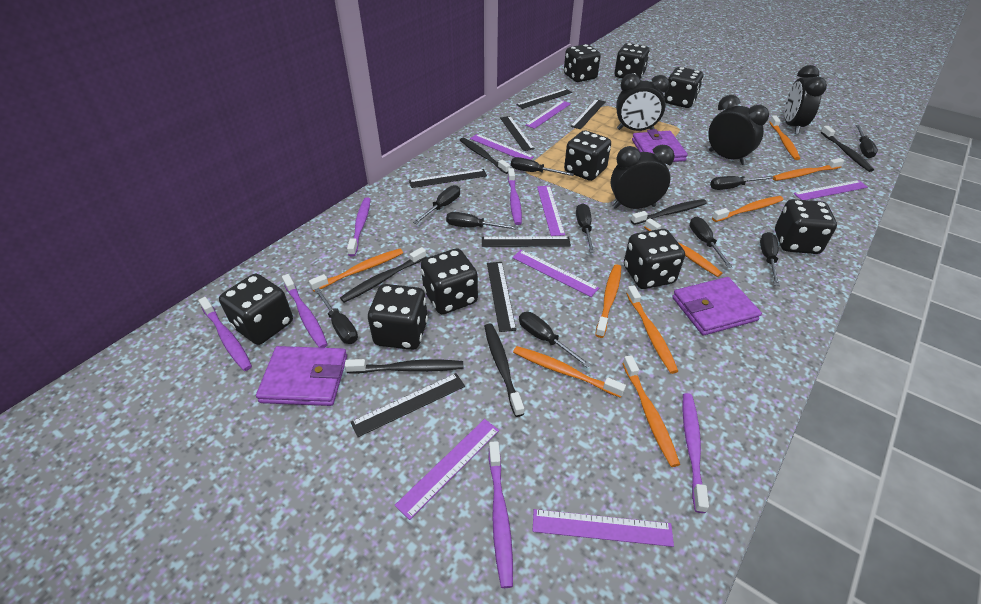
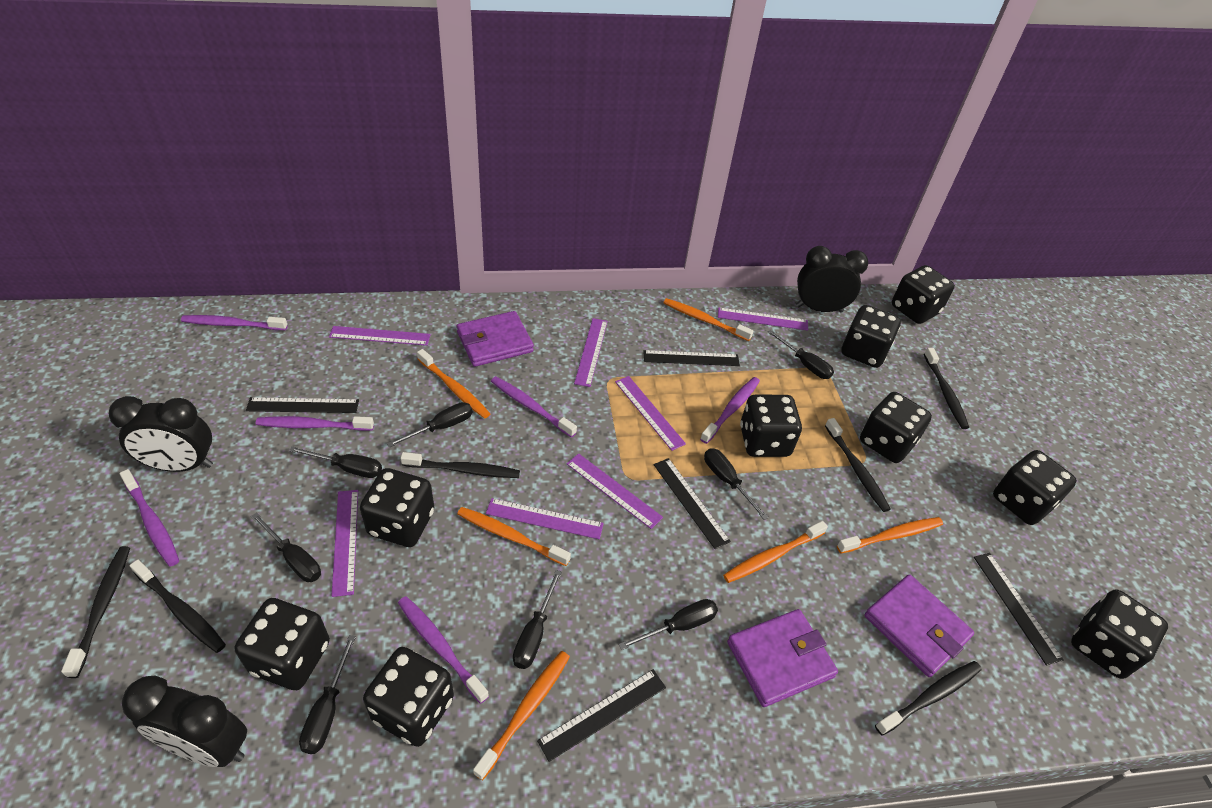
black clock: 4 -> 3
black ruler: 7 -> 5
black screwdriver: 10 -> 8
orange toothbrush: 9 -> 6

